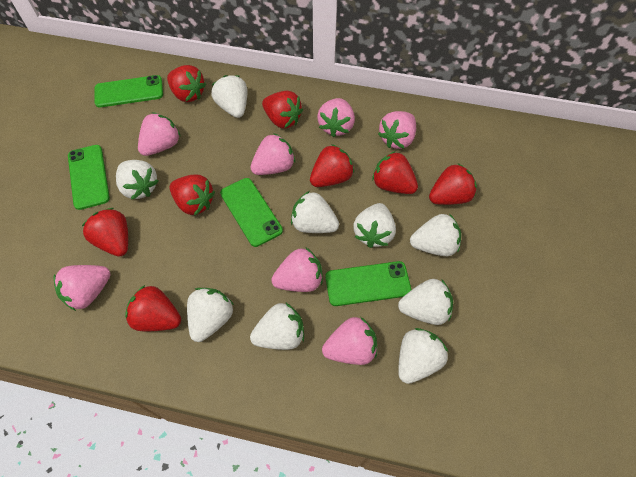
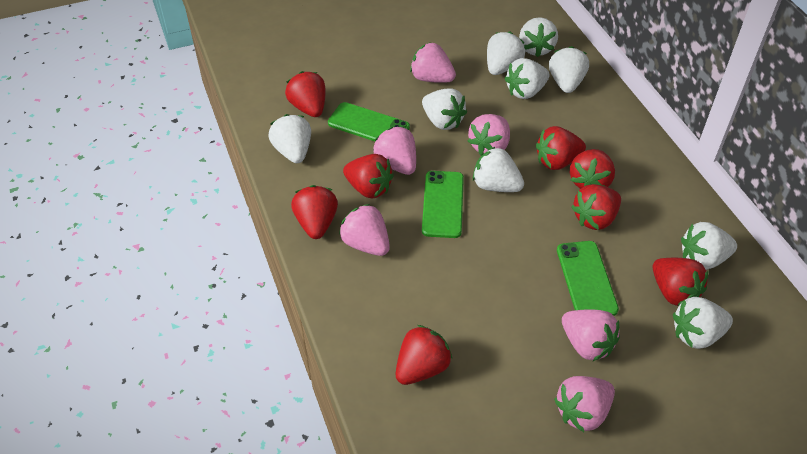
green phone: 4 -> 3
pink strawberry: 7 -> 6

